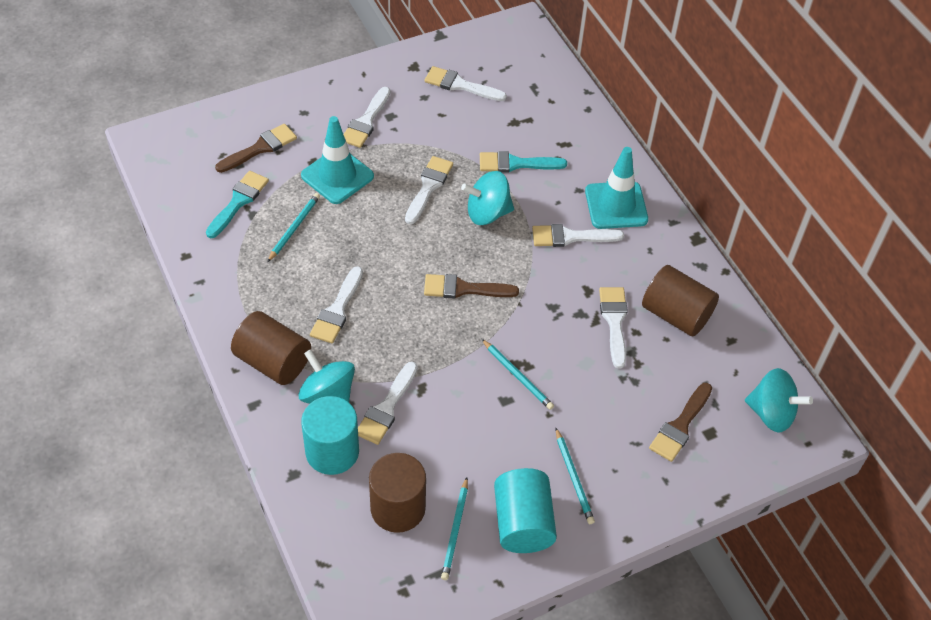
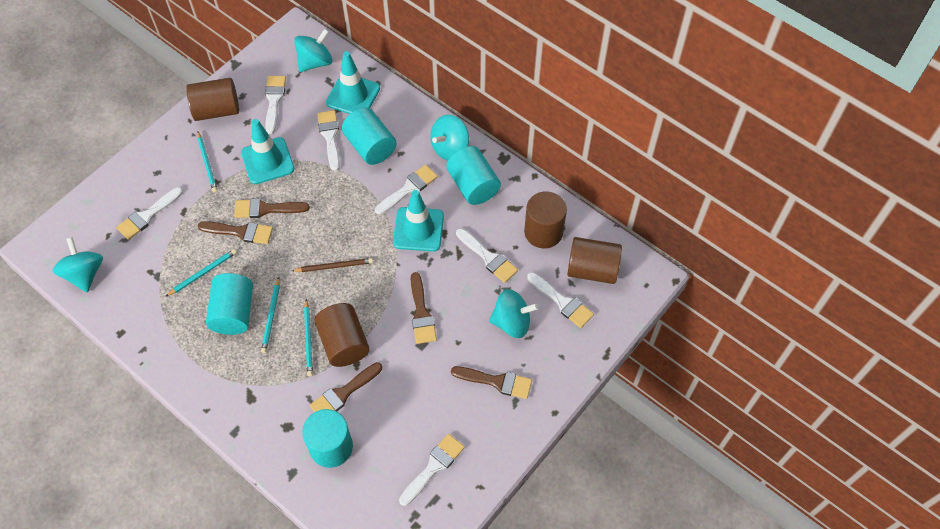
brown brush: 3 -> 5
brown cylinder: 3 -> 4
brown pencil: 0 -> 1
turquoise brush: 2 -> 0
turquoise cylinder: 2 -> 4
turquoise spinning top: 3 -> 4
turquoise traffic cone: 2 -> 3

